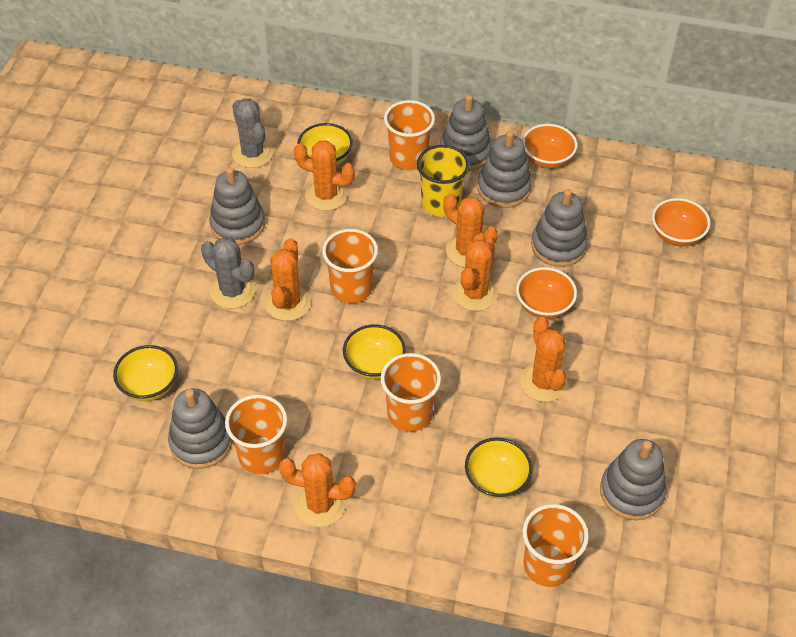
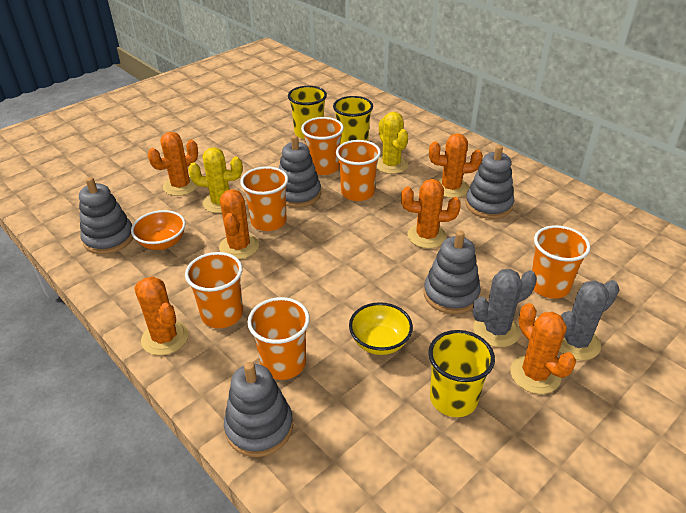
grey stacking toy: 6 -> 5
orange bowl: 3 -> 1
orange cup: 5 -> 6
yellow bowl: 4 -> 1
yellow cactus: 0 -> 2
yellow cup: 1 -> 3

